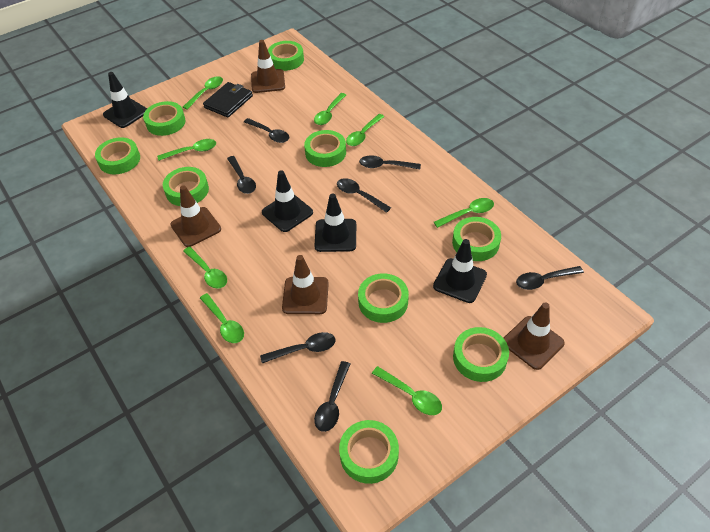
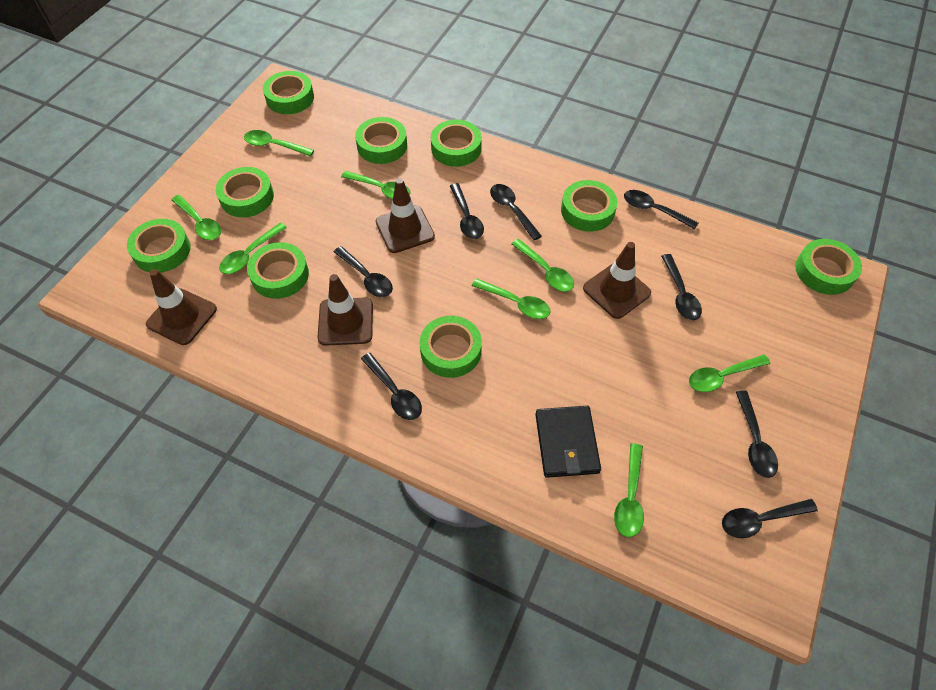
black spoon: 7 -> 8
black traffic cone: 4 -> 0

